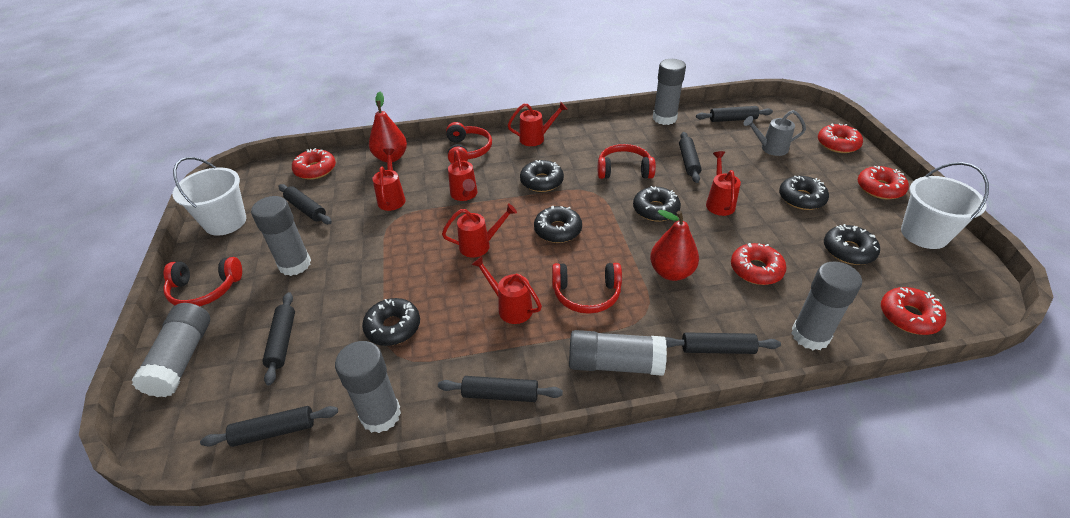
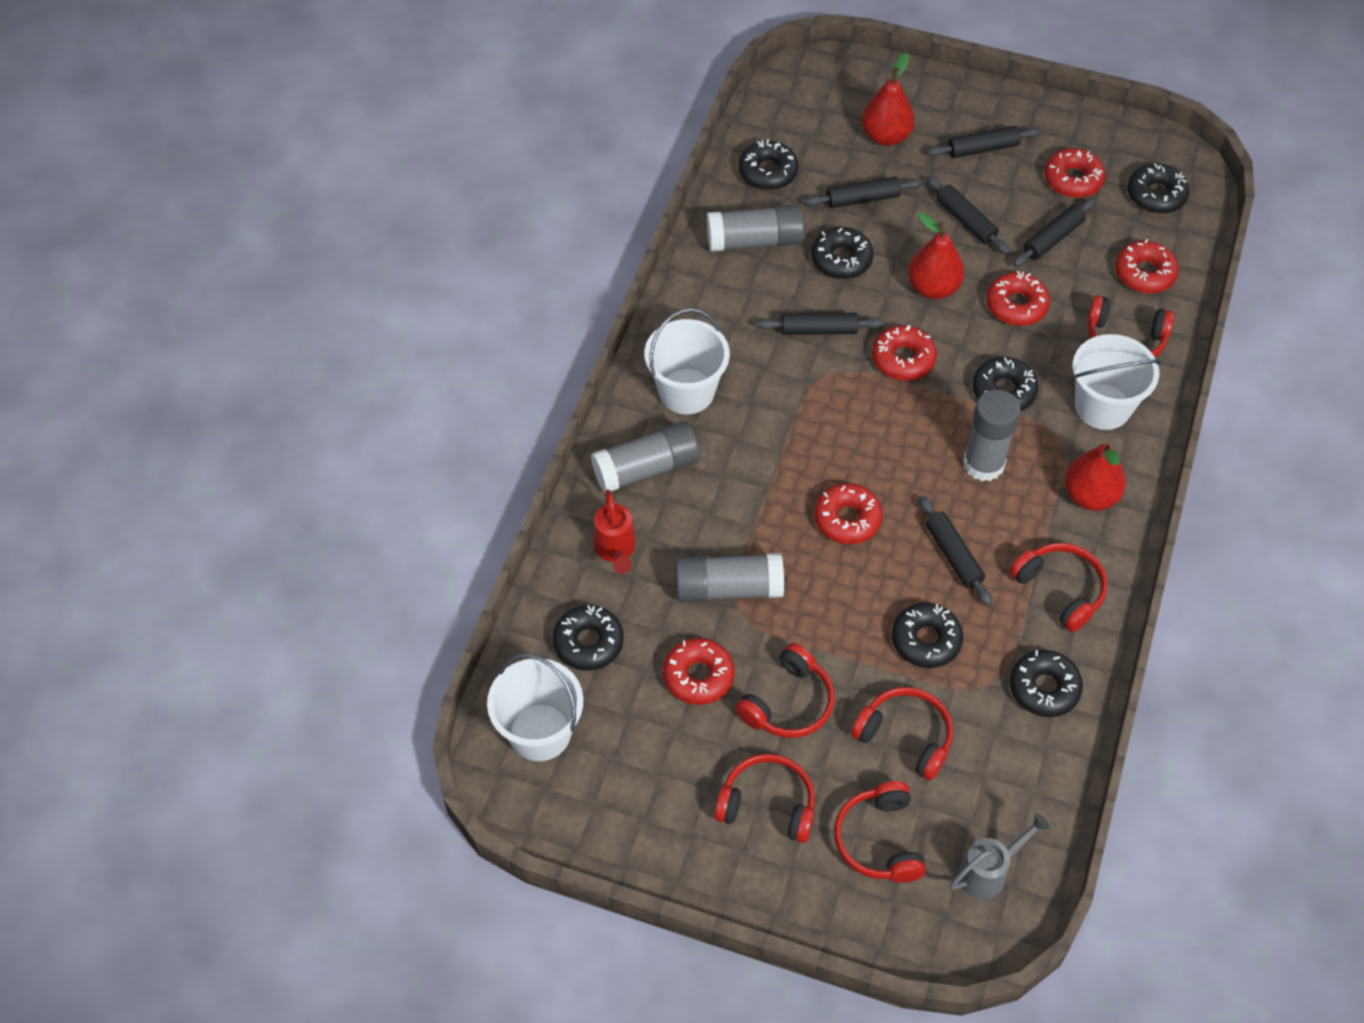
black donut: 6 -> 7
black rolling pin: 7 -> 6
grey glue stick: 6 -> 4
red donut: 5 -> 6
red headphones: 4 -> 6
red pear: 2 -> 3
red watering can: 6 -> 1
white bucket: 2 -> 3

